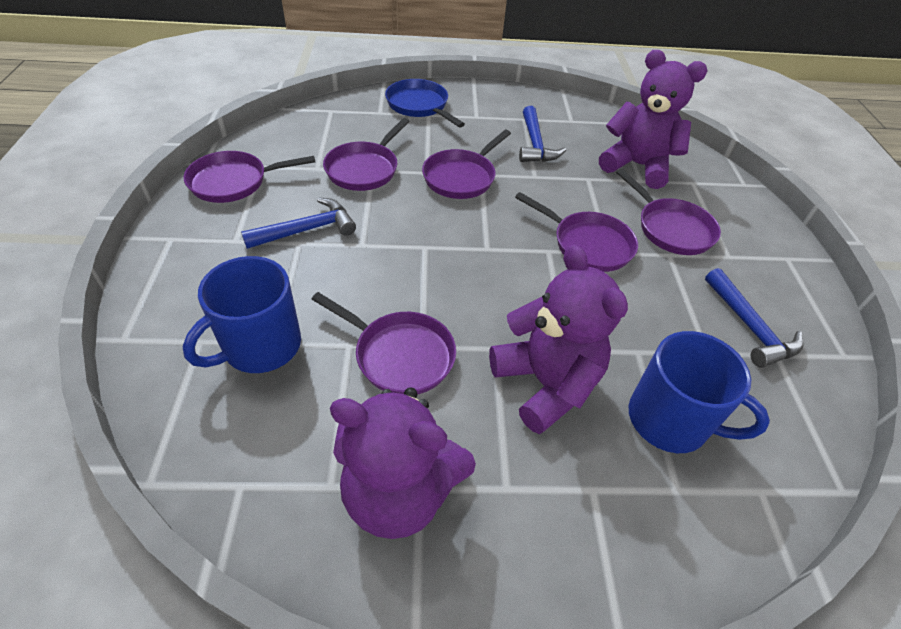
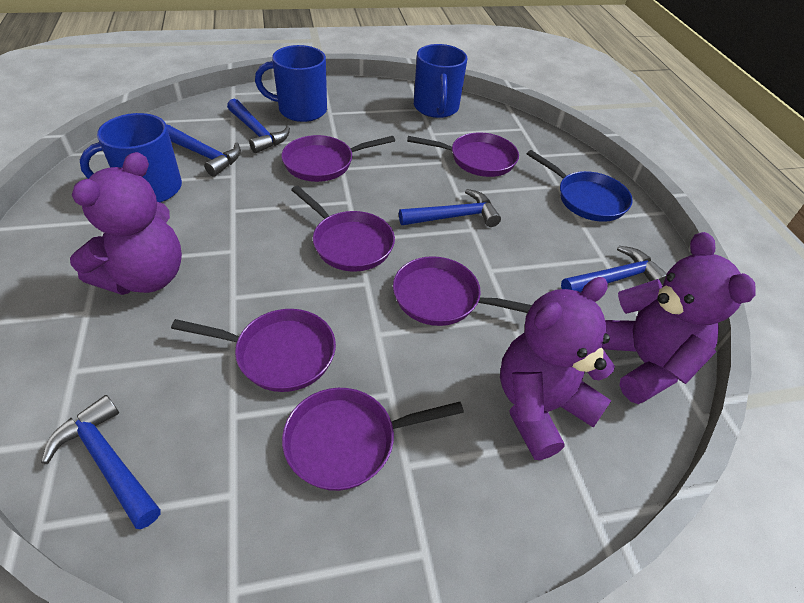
blue hammer: 3 -> 5
blue mug: 2 -> 3

